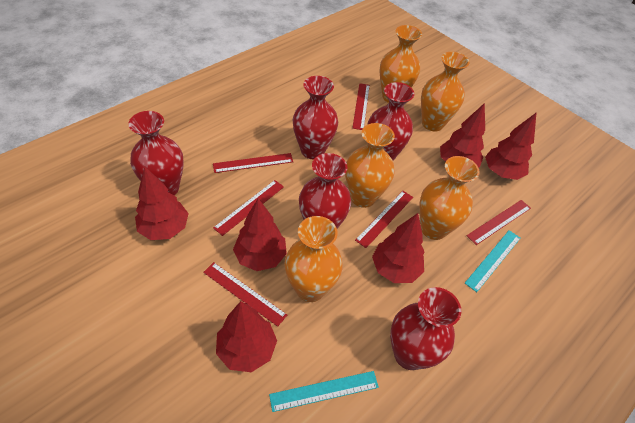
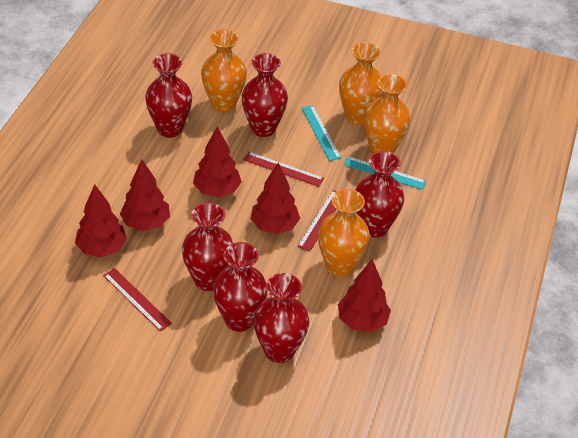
orange vase: 5 -> 4
red ruler: 6 -> 3
red tree: 6 -> 5
red vase: 5 -> 6

